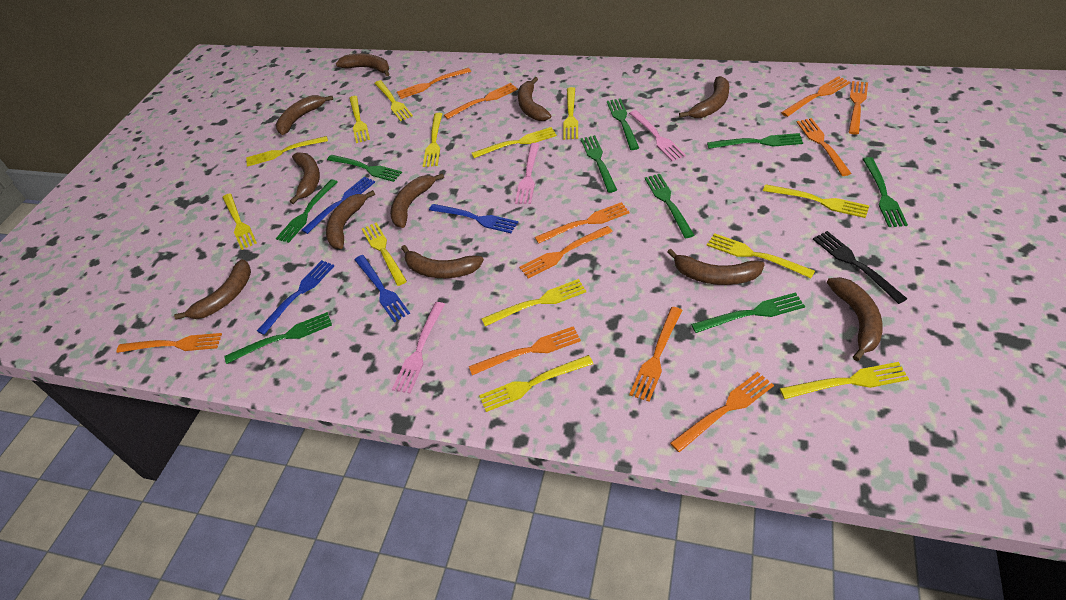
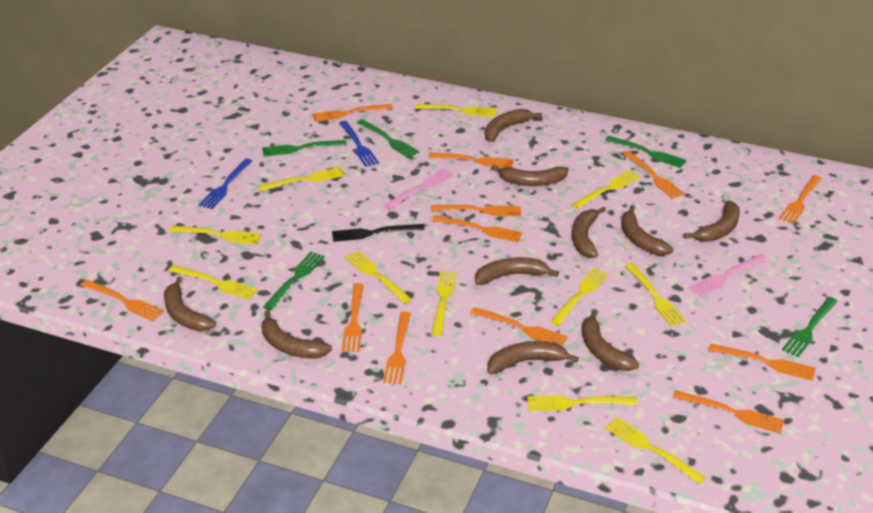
blue fork: 4 -> 2
brown banana: 11 -> 10
green fork: 9 -> 5
orange fork: 11 -> 12
pink fork: 3 -> 2
yellow fork: 13 -> 11

